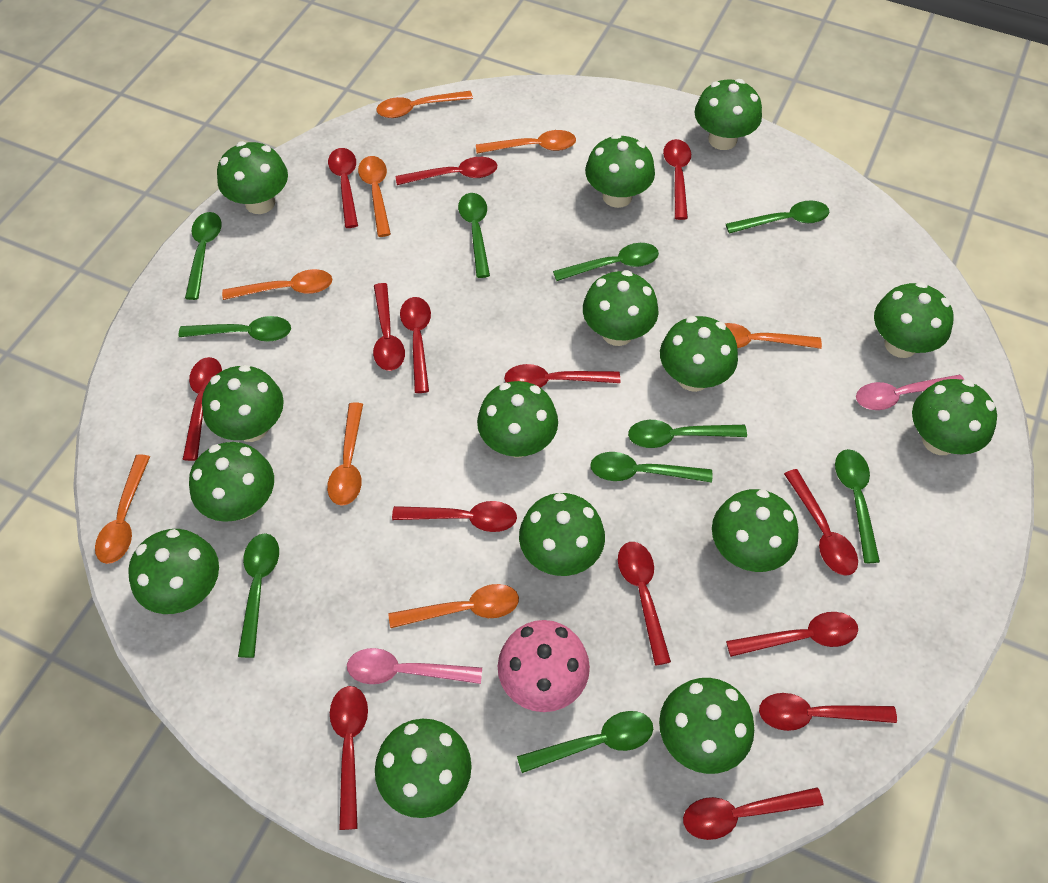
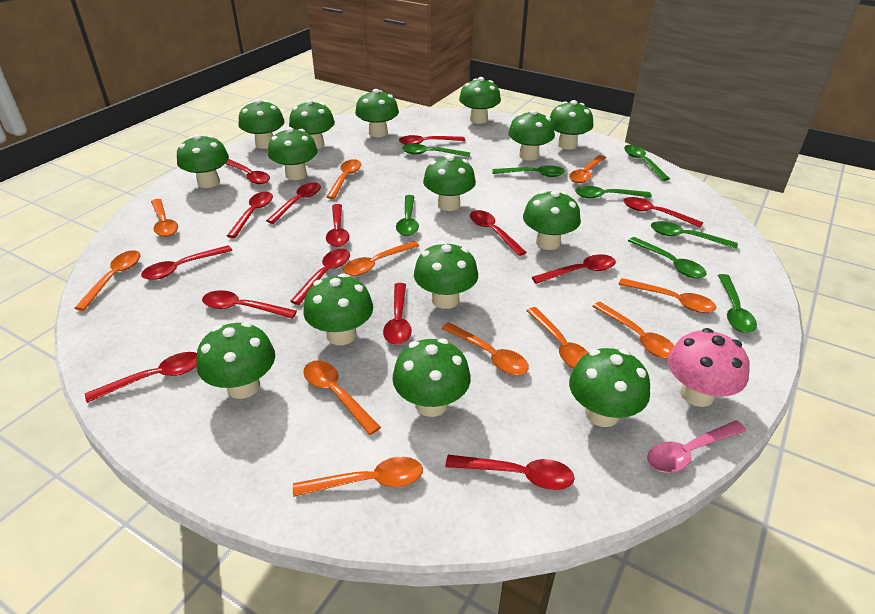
green spoon: 10 -> 8
orange spoon: 8 -> 11
pink spoon: 2 -> 1

